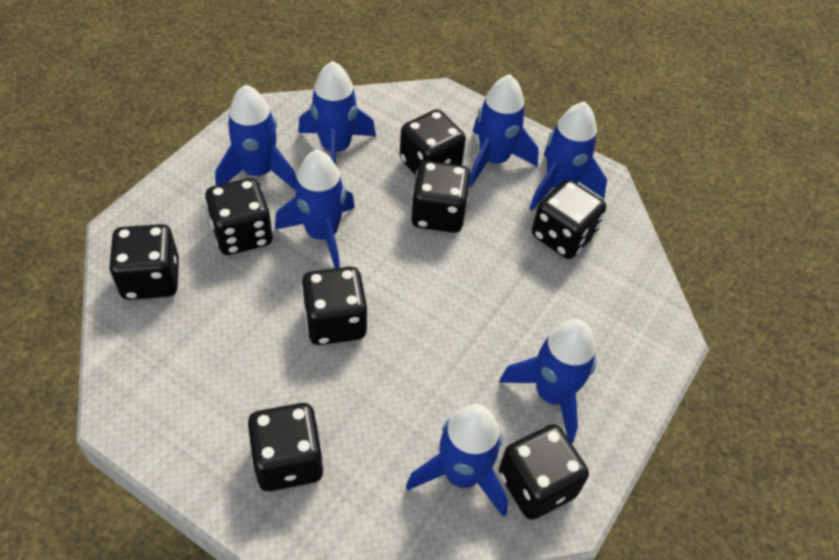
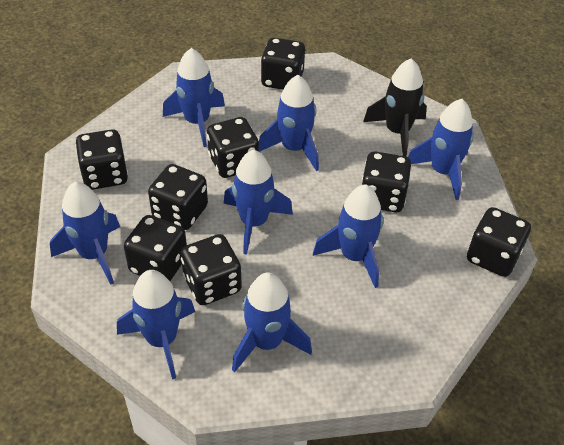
black rocket: 0 -> 1
blue rocket: 7 -> 8

